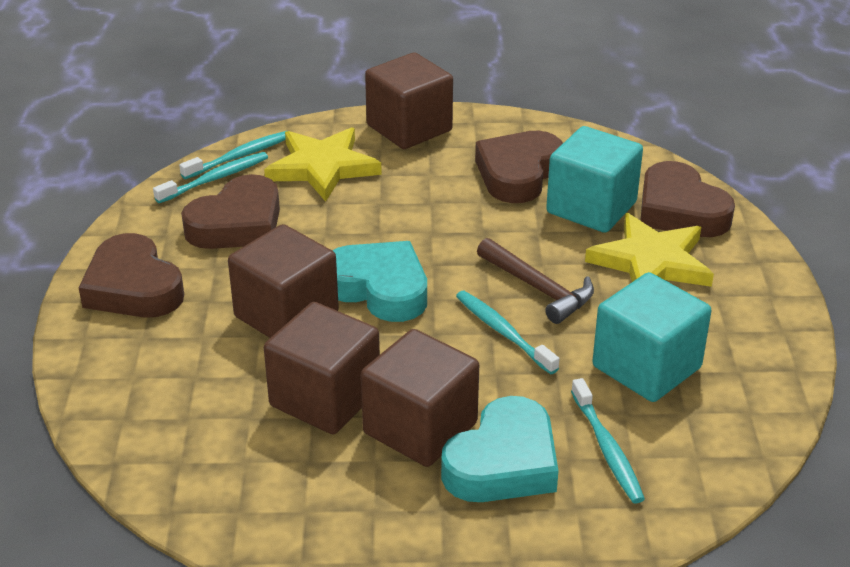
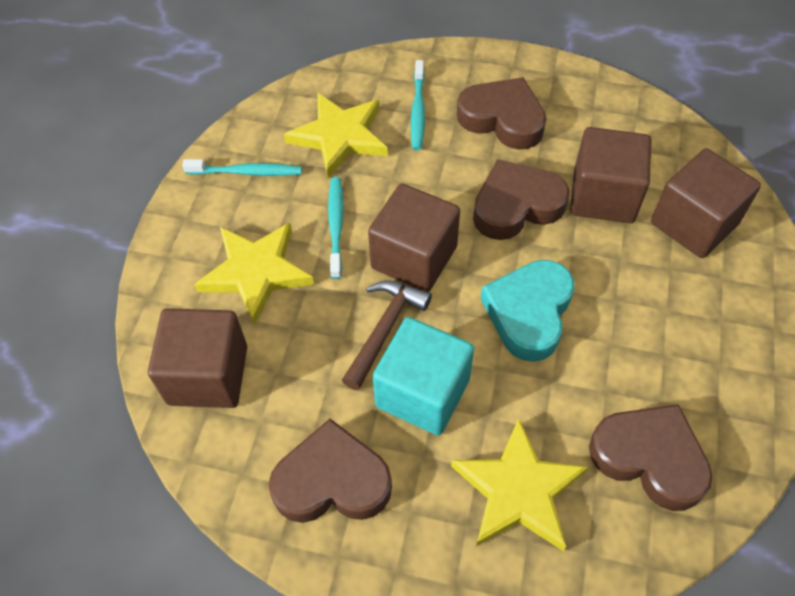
turquoise cube: 2 -> 1
turquoise heart: 2 -> 1
turquoise toothbrush: 4 -> 3
yellow star: 2 -> 3

